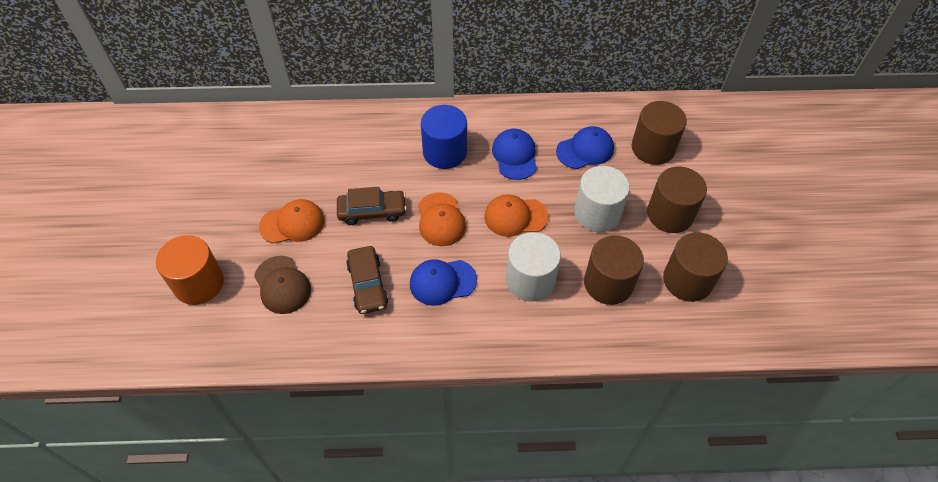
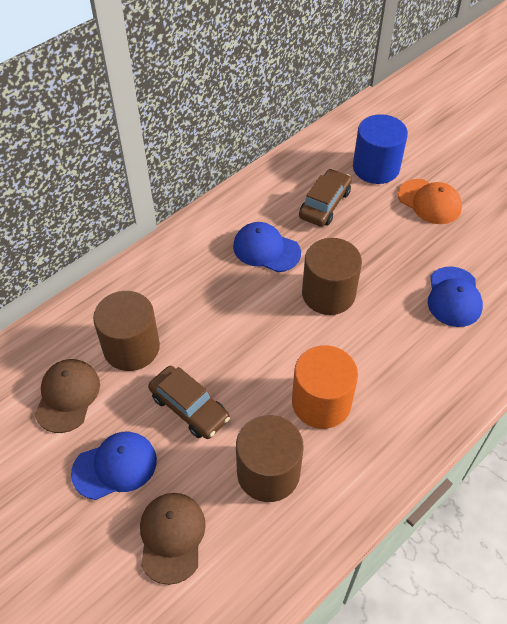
brown cap: 1 -> 2
brown cylinder: 4 -> 3
orange cap: 3 -> 1
white cylinder: 2 -> 0

